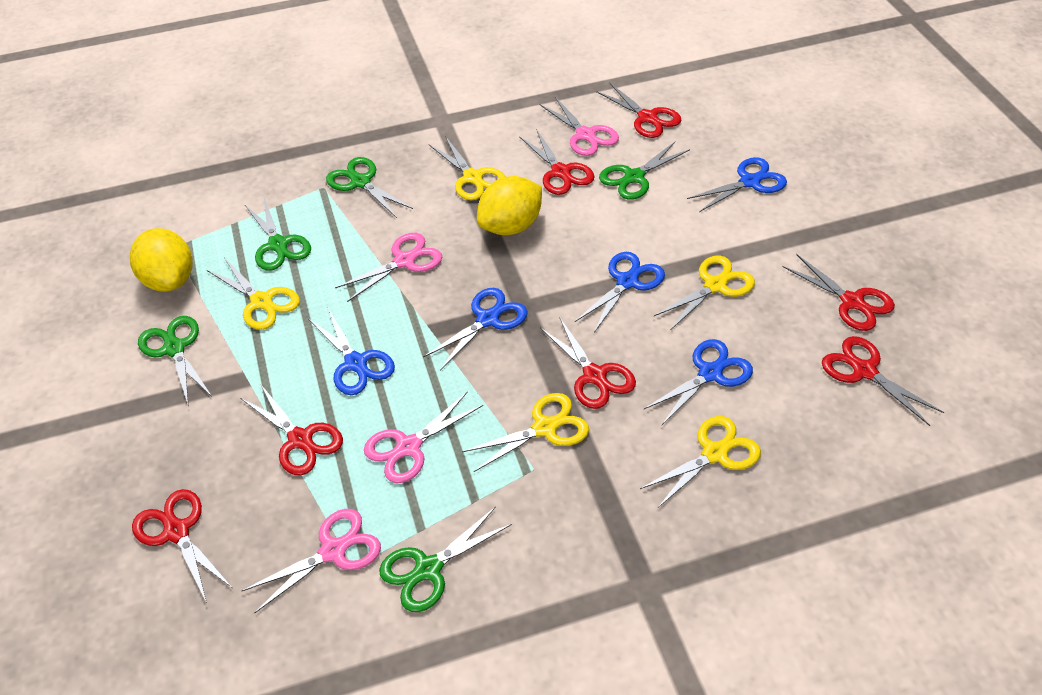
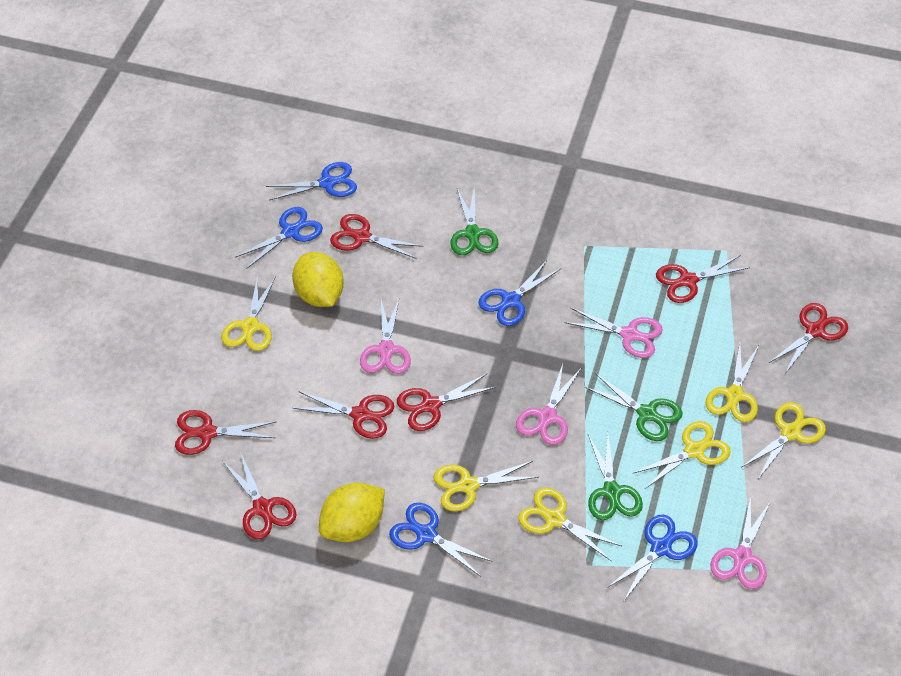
green scissors: 5 -> 3
yellow scissors: 5 -> 6

